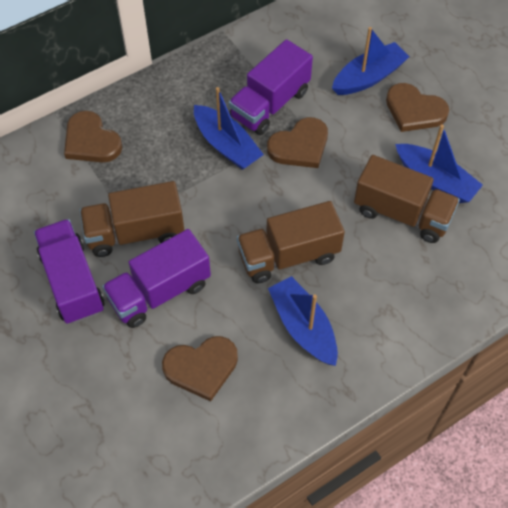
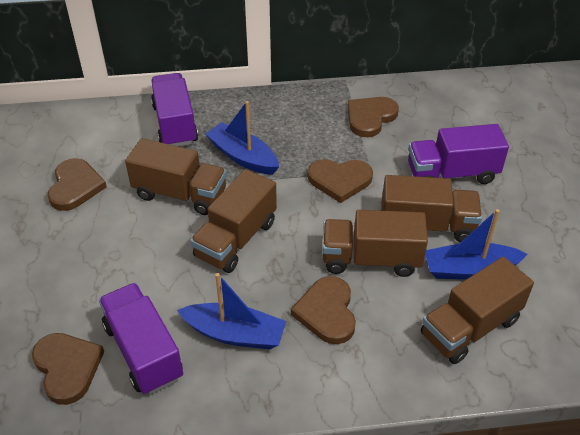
blue boat: 4 -> 3
brown heart: 4 -> 5
brown truck: 3 -> 5

